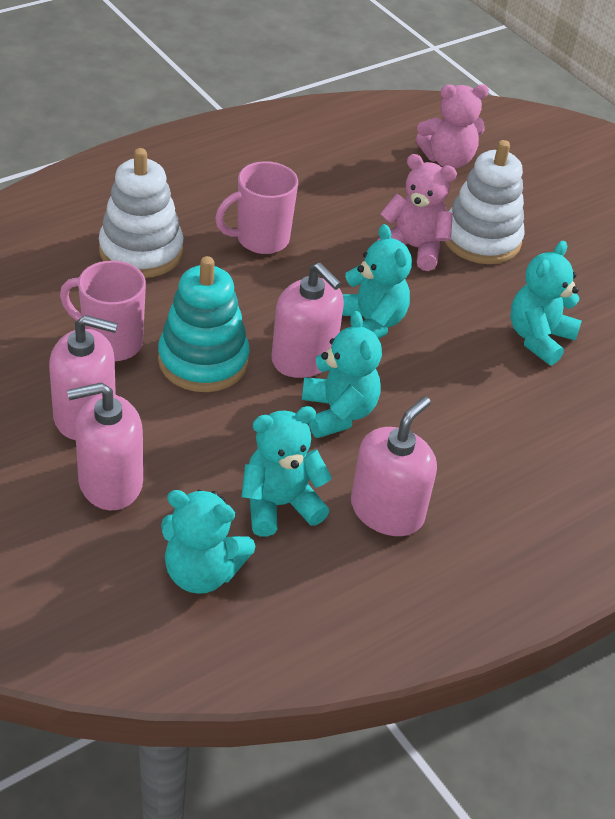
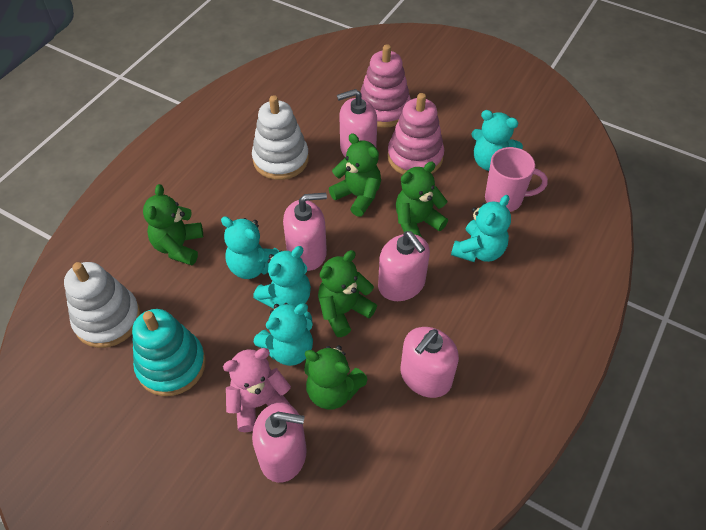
green teddy bear: 0 -> 5
pink mug: 2 -> 1
pink soap dispenser: 4 -> 5
pink stacking toy: 0 -> 2
pink teddy bear: 2 -> 1

